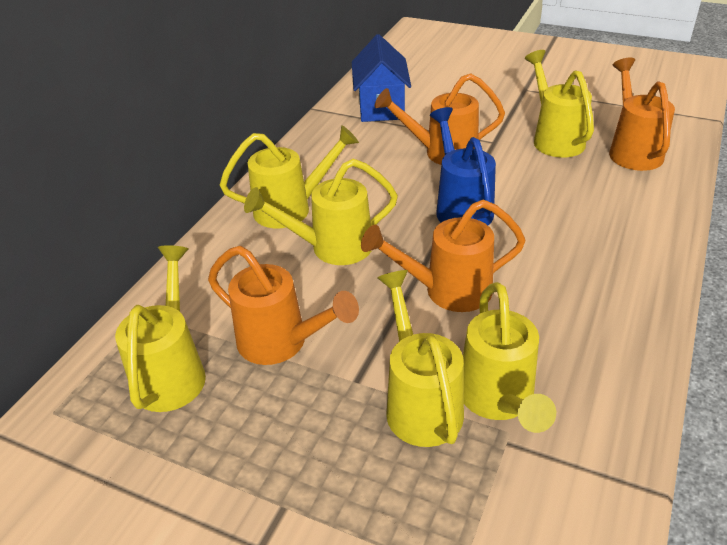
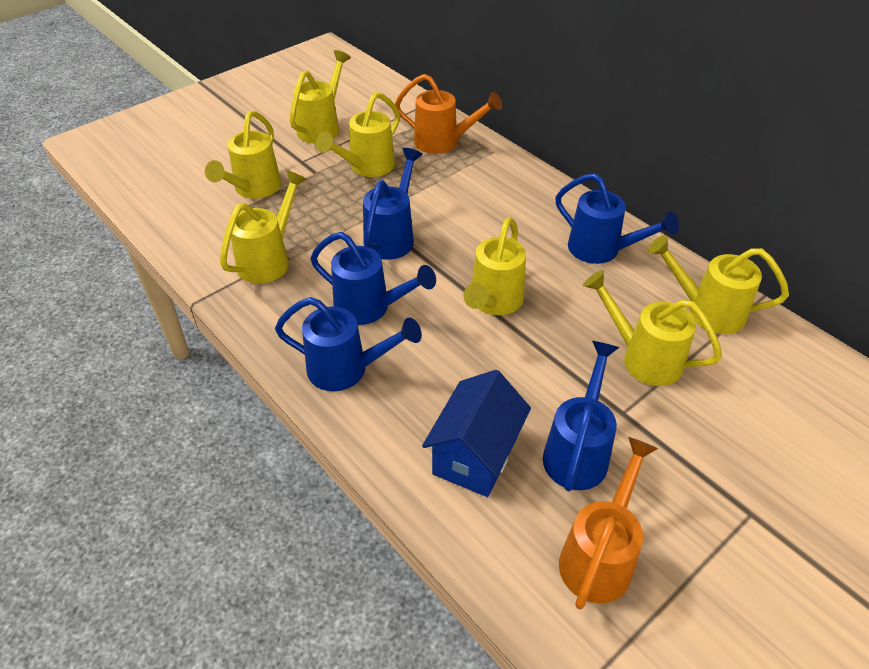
blue watering can: 1 -> 5
orange watering can: 4 -> 2
yellow watering can: 6 -> 7

